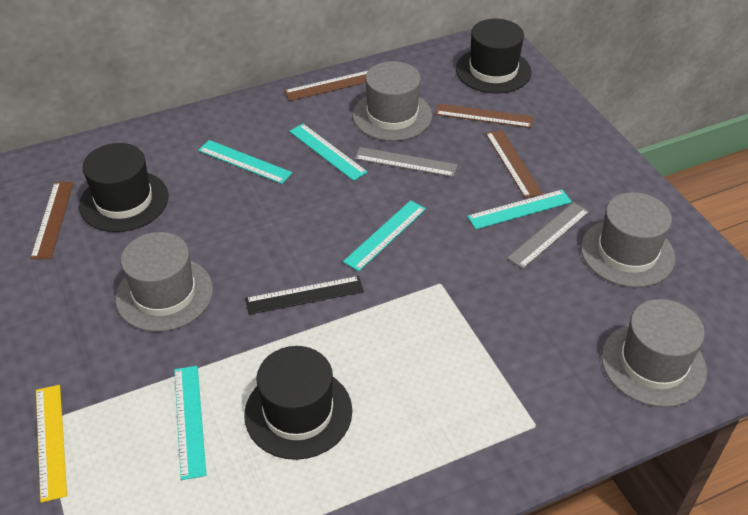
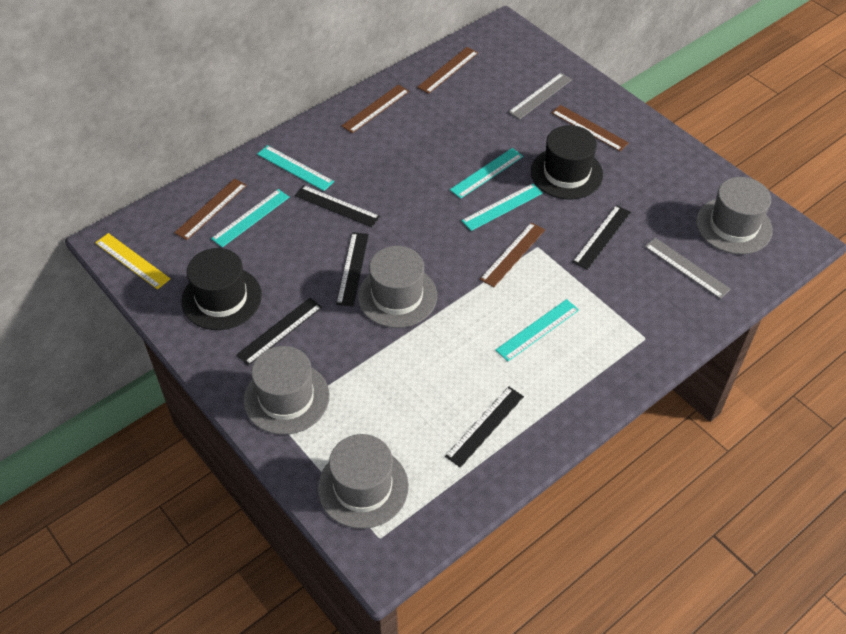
black hat: 3 -> 2
black ruler: 1 -> 5
brown ruler: 4 -> 5

